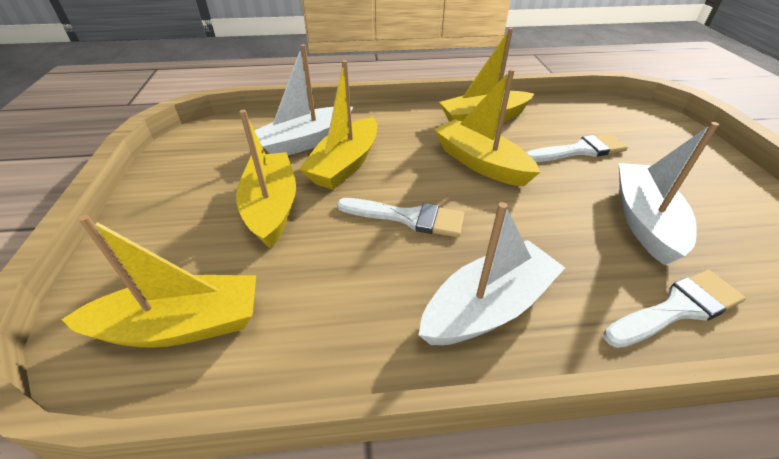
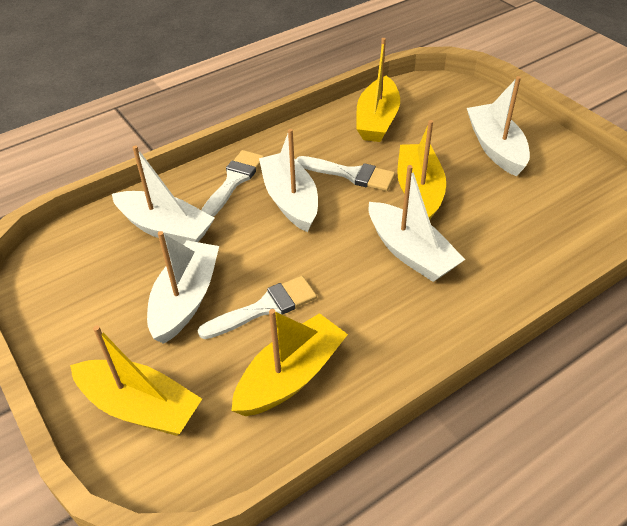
white boat: 3 -> 5
yellow boat: 5 -> 4

